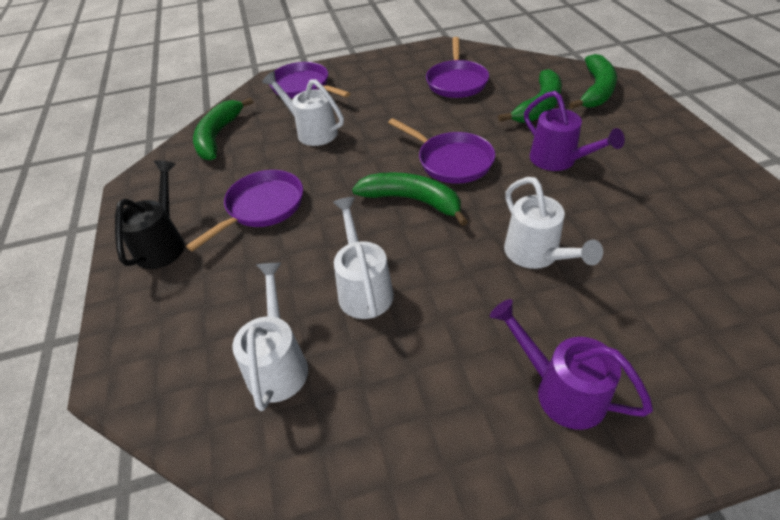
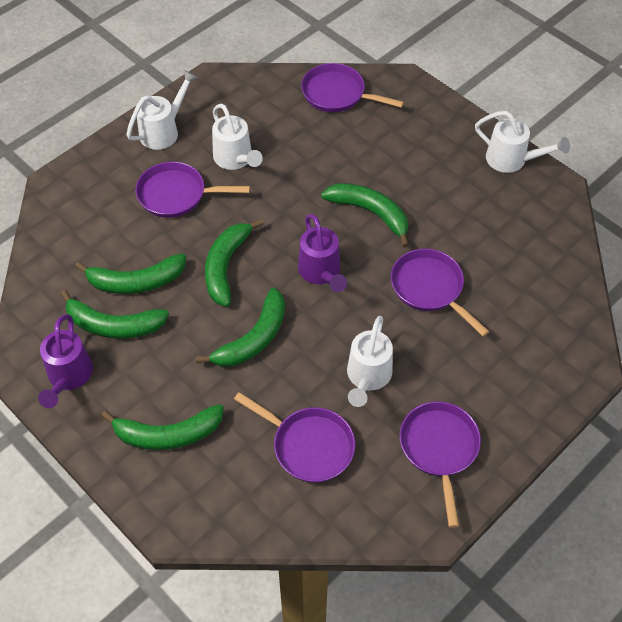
black watering can: 1 -> 0
green banana: 4 -> 6
purple pan: 4 -> 5

